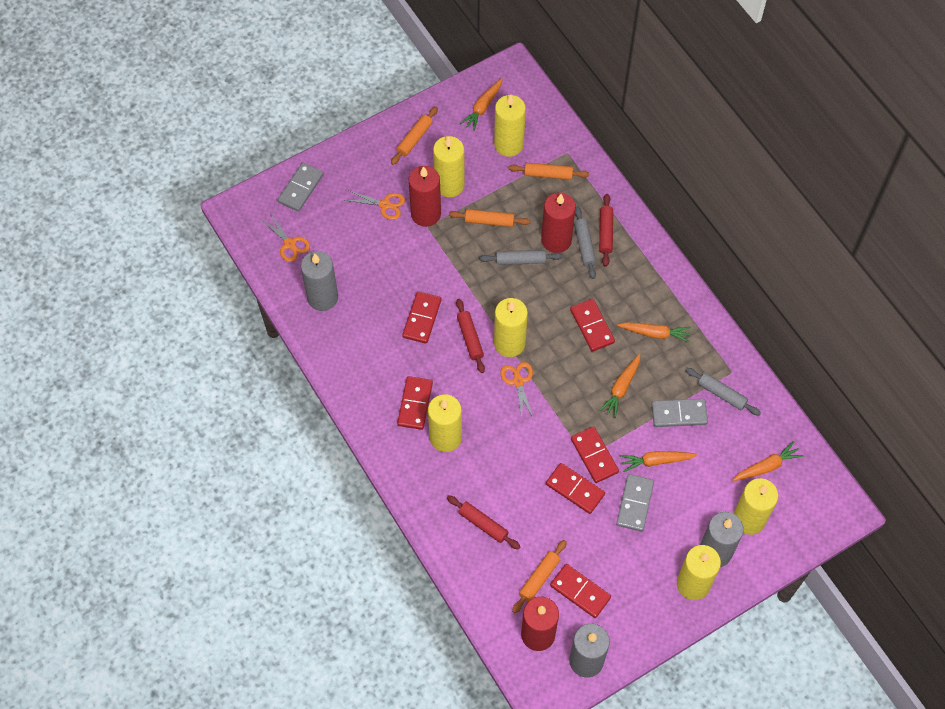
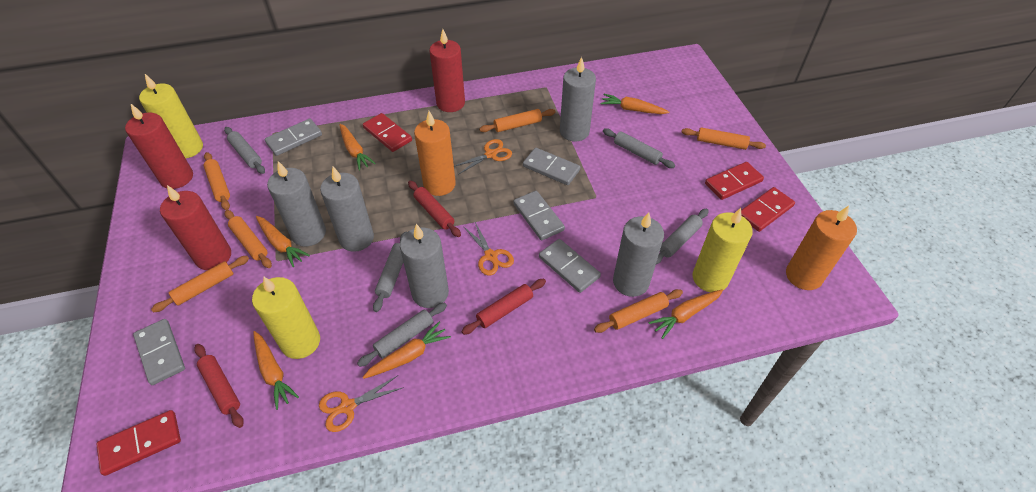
grey candle: 3 -> 5
grey domino: 3 -> 5
grey rolling pin: 3 -> 5
orange candle: 0 -> 2
orange carrot: 5 -> 6
orange rolling pin: 4 -> 6
red domino: 6 -> 4
yellow candle: 6 -> 3

